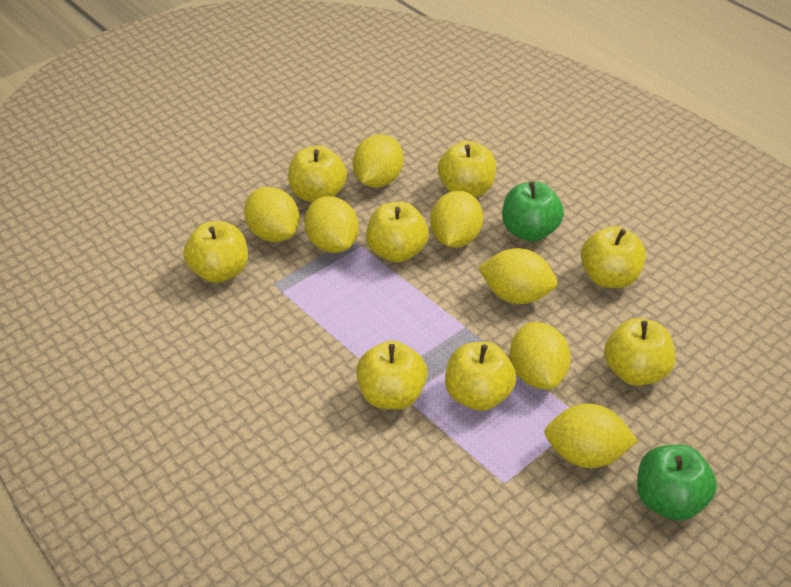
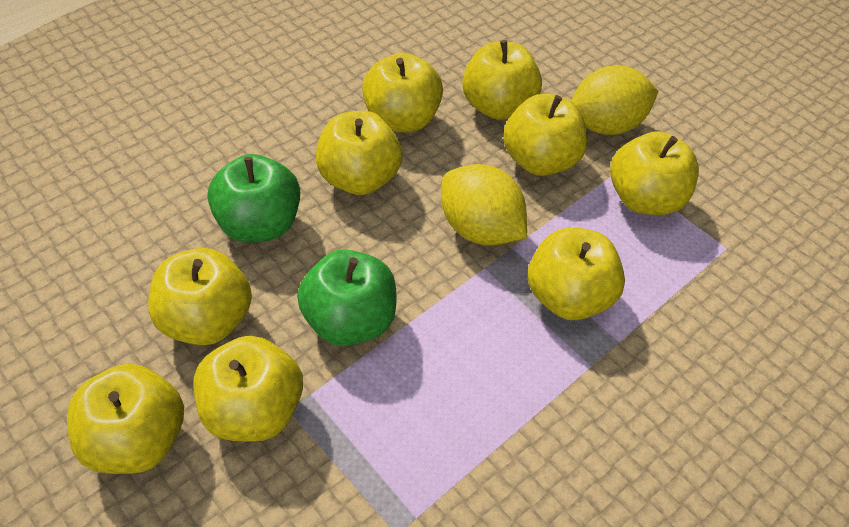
yellow apple: 8 -> 9
yellow lemon: 7 -> 2

